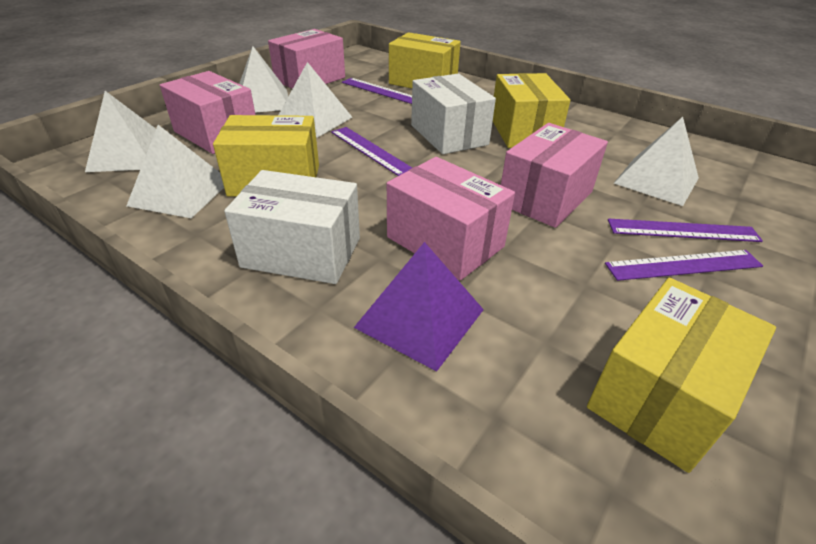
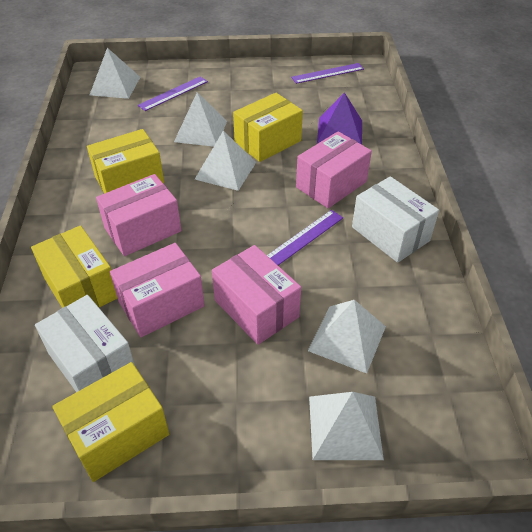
purple ruler: 4 -> 3

